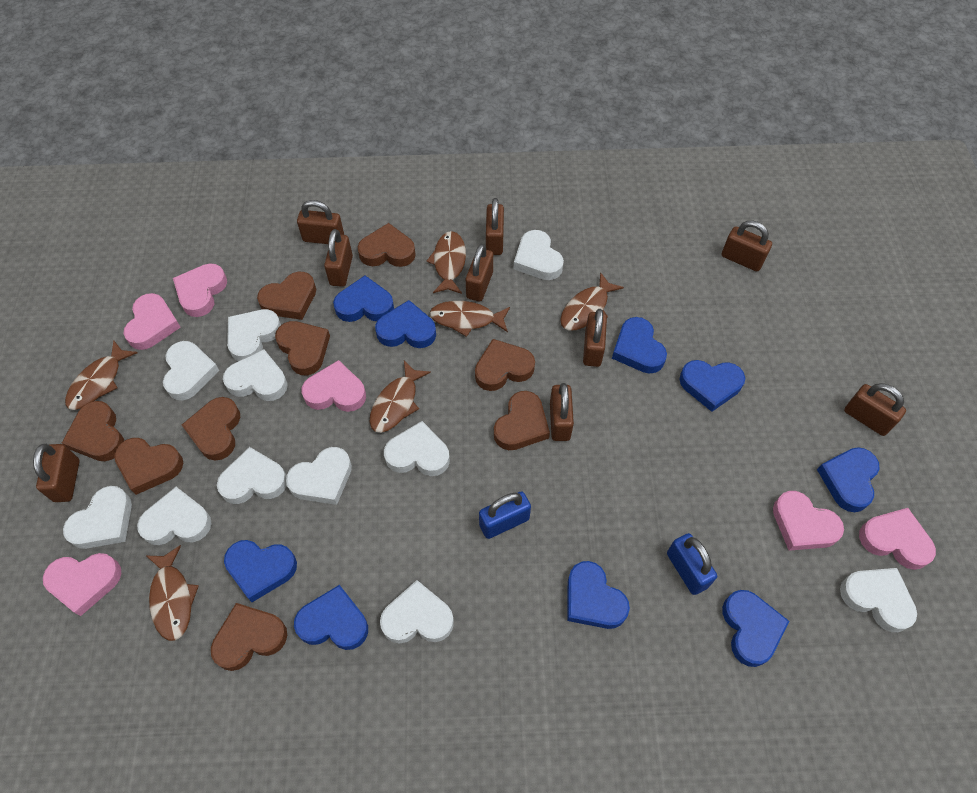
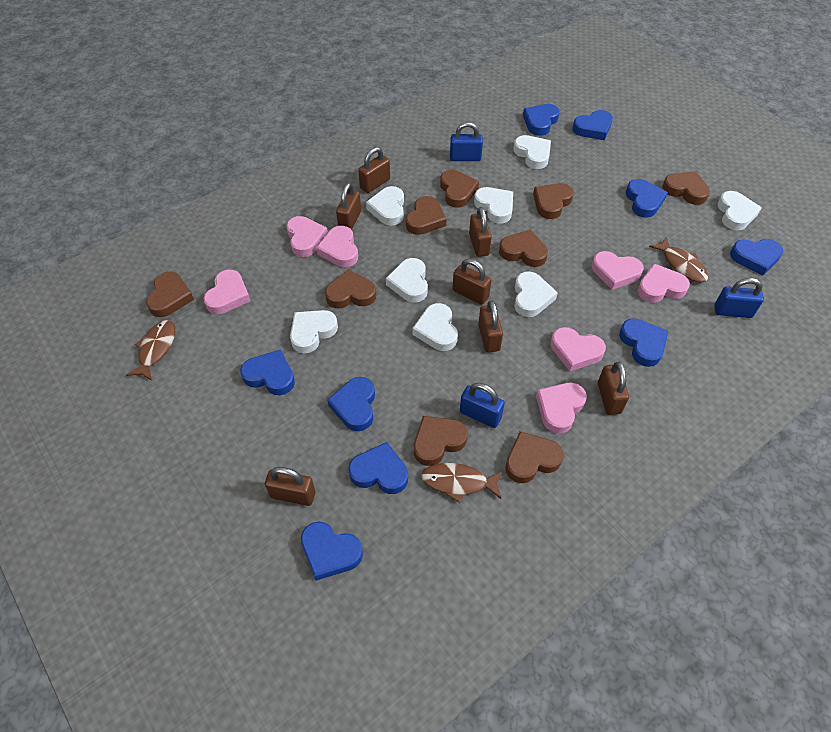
blue padlock: 2 -> 3
brown fish: 6 -> 3
brown padlock: 9 -> 7
pink heart: 6 -> 7
white heart: 11 -> 8

